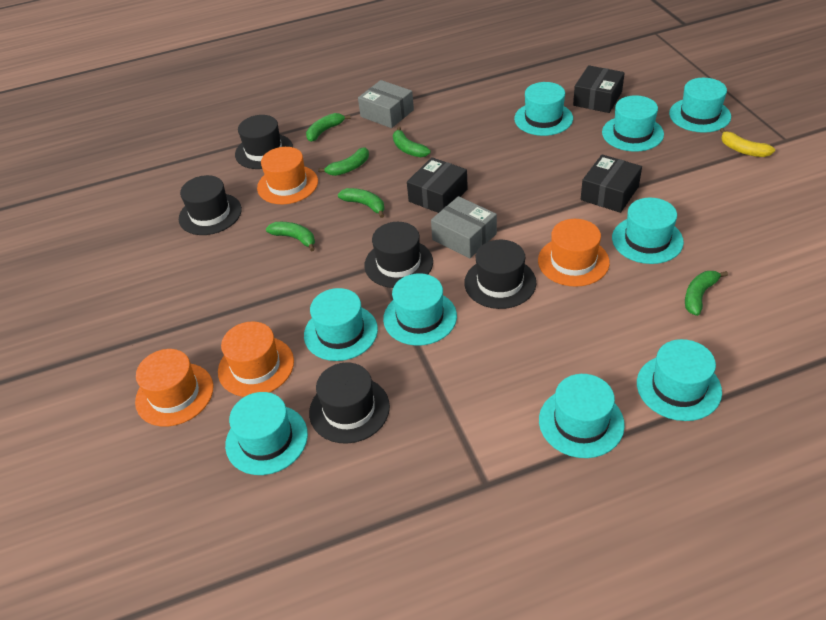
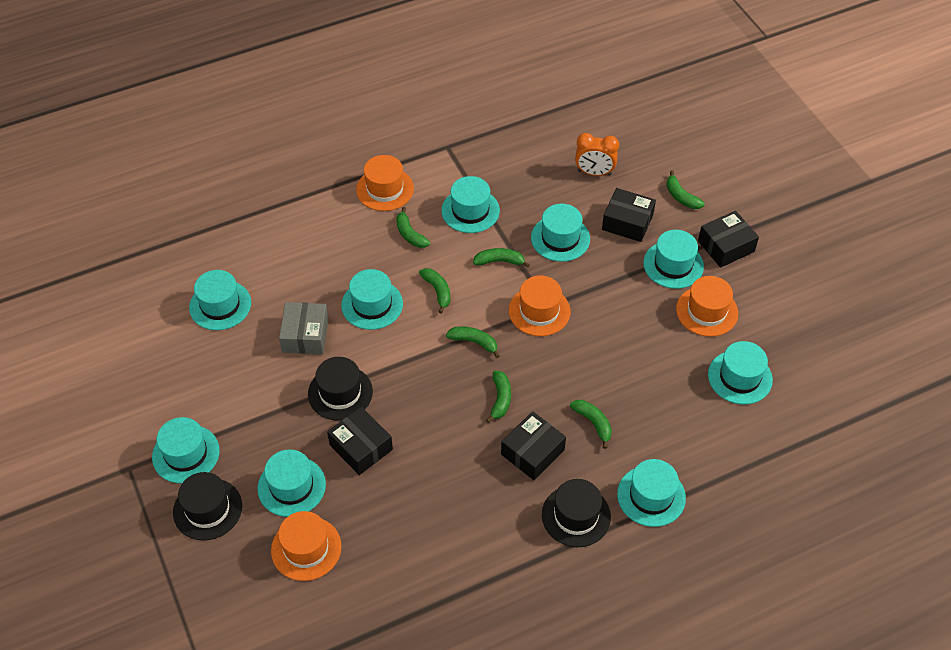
black box: 3 -> 4
black hat: 5 -> 3
green banana: 6 -> 7
grey box: 2 -> 1
orange clock: 0 -> 1
yellow banana: 1 -> 0

